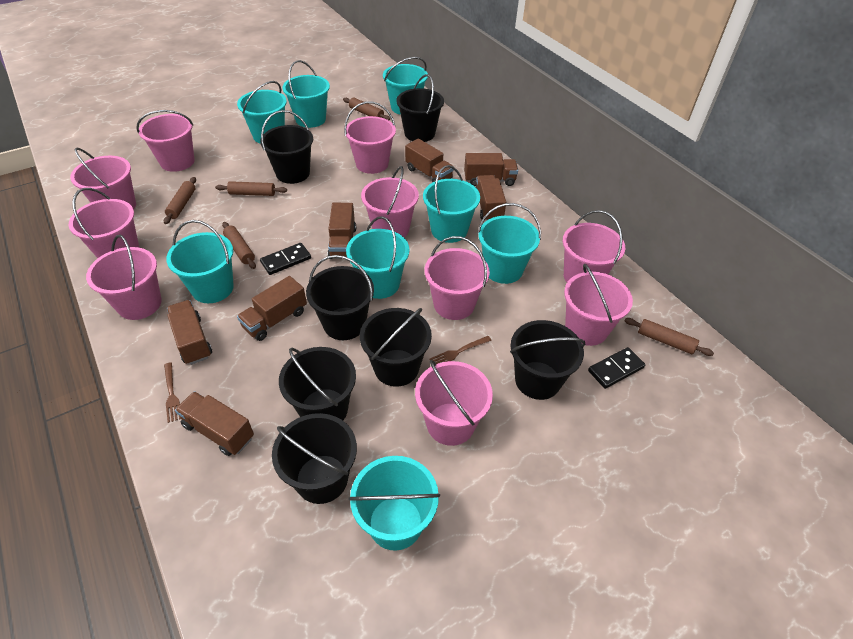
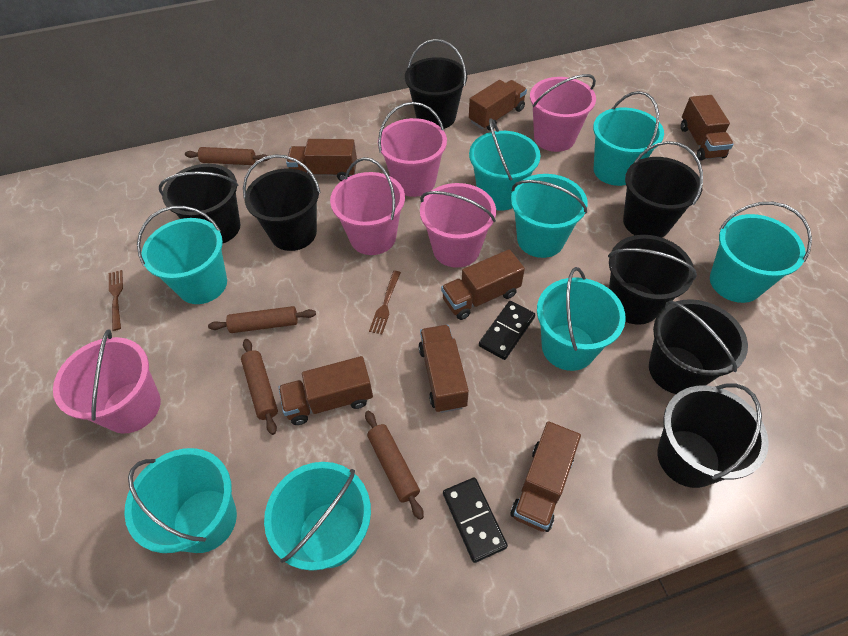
brown rolling pin: 5 -> 4
pink bucket: 10 -> 5

